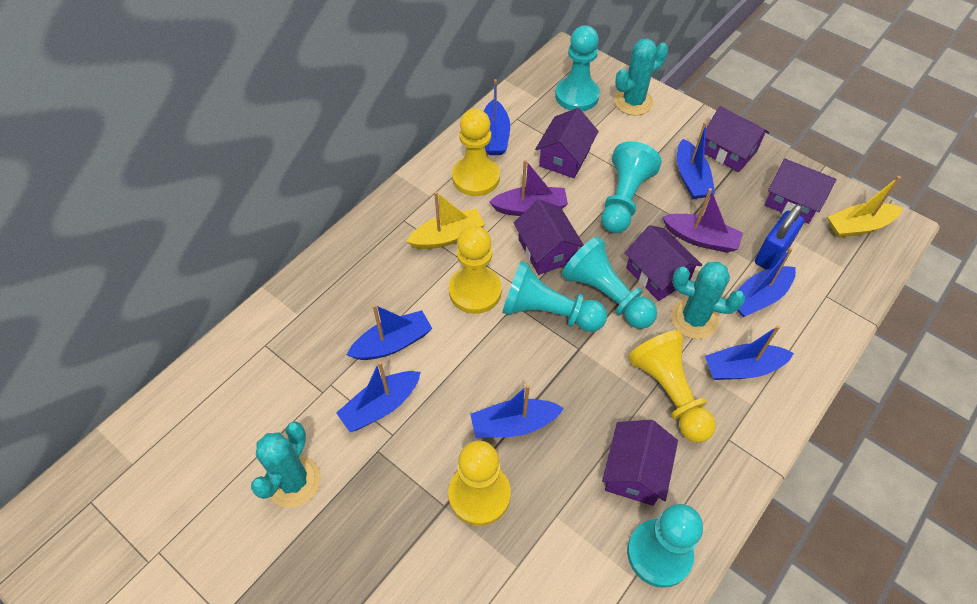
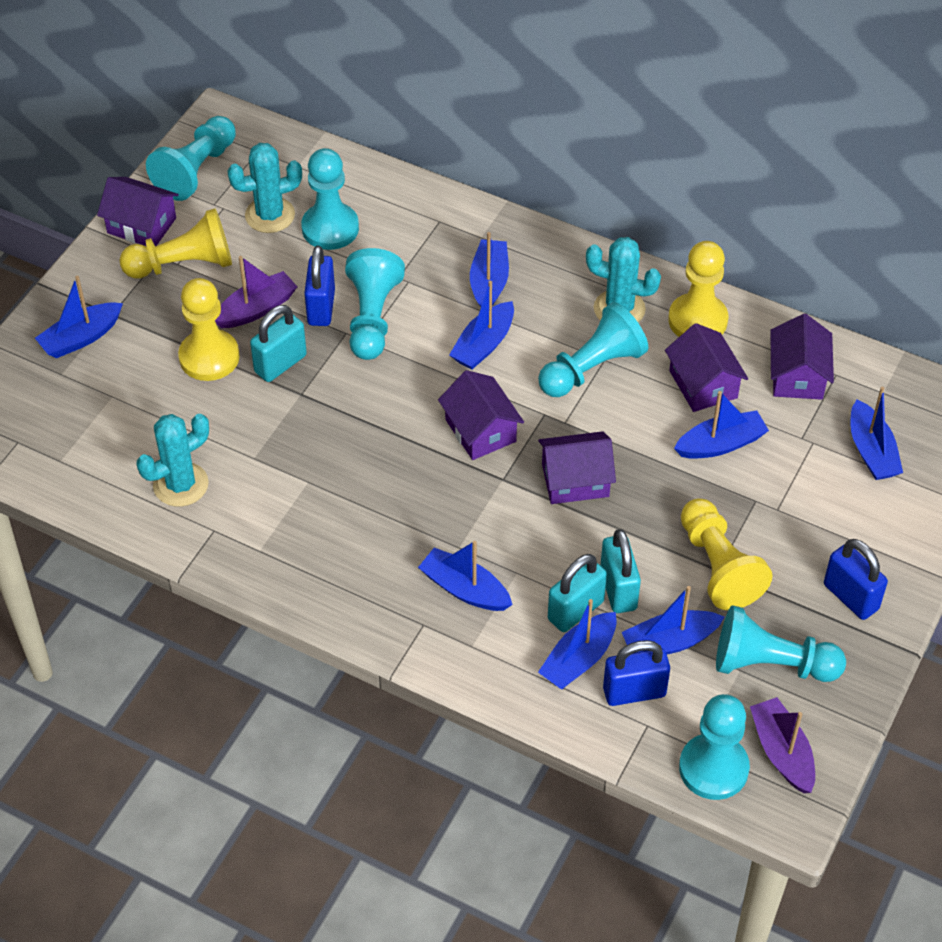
blue boat: 7 -> 8
blue padlock: 1 -> 3
purple house: 6 -> 5
turquoise padlock: 0 -> 3
turquoise pawn: 5 -> 6
yellow boat: 2 -> 0

